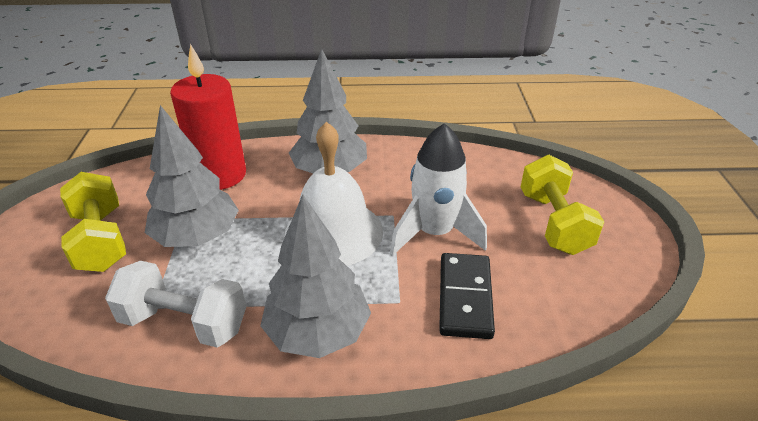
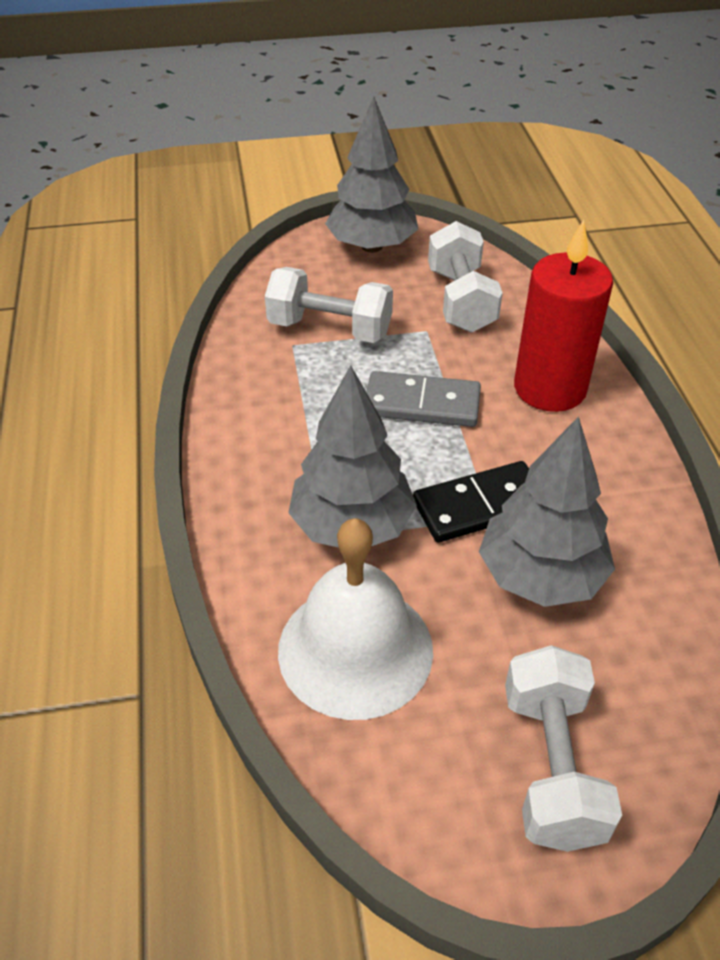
grey domino: 0 -> 1
white dumbbell: 1 -> 3
white rocket: 1 -> 0
yellow dumbbell: 2 -> 0

